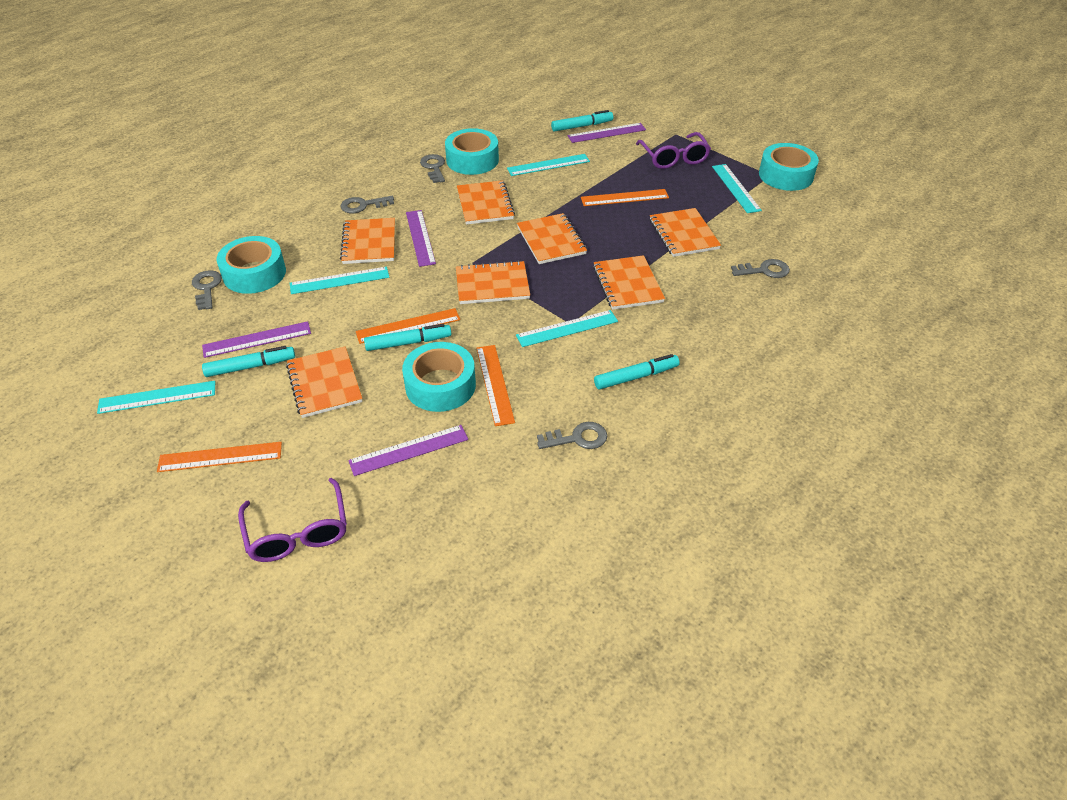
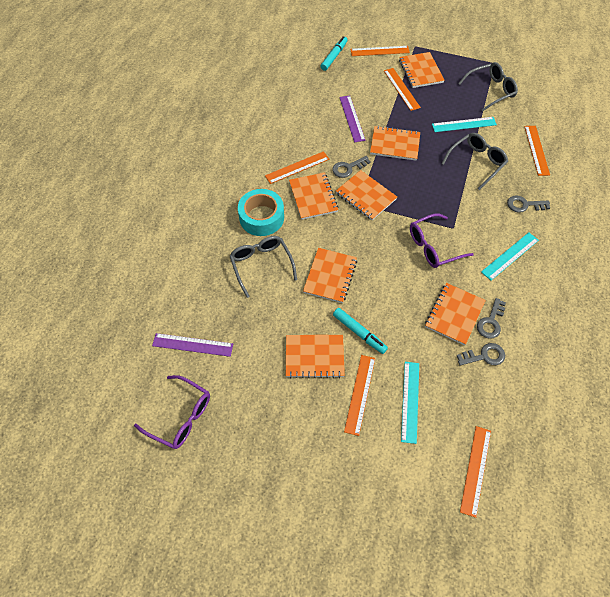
grey glasses: 0 -> 3
grey key: 5 -> 4
orange ruler: 4 -> 6
purple ruler: 4 -> 2
turquoise marker: 4 -> 2
turquoise ruler: 5 -> 3
turquoise tape: 4 -> 1

